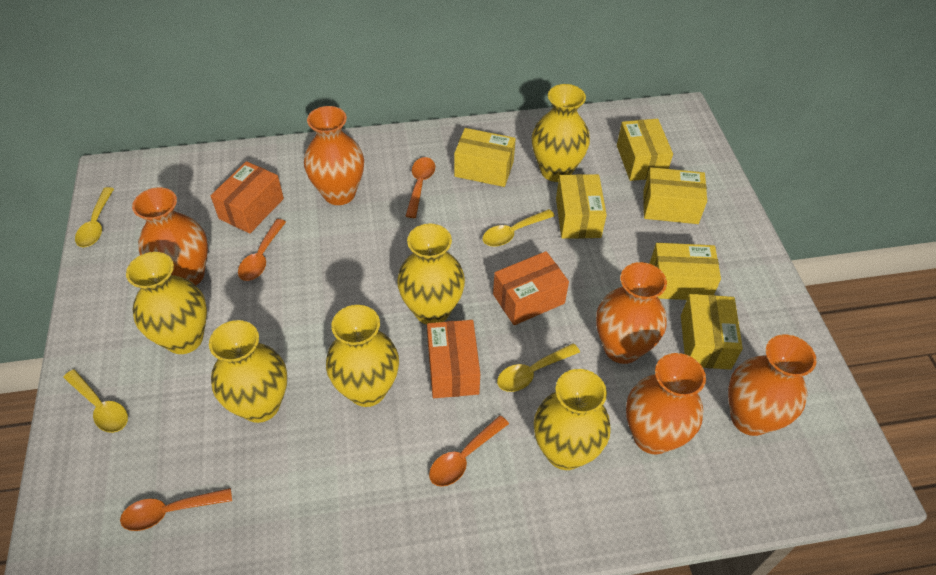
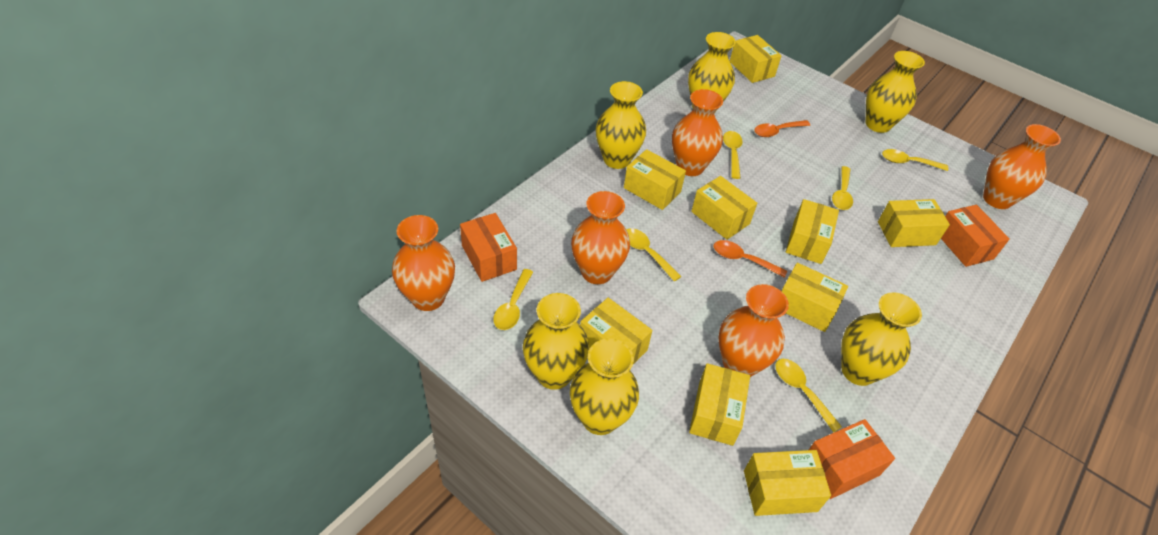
orange spoon: 4 -> 2
yellow box: 6 -> 9
yellow spoon: 4 -> 6

